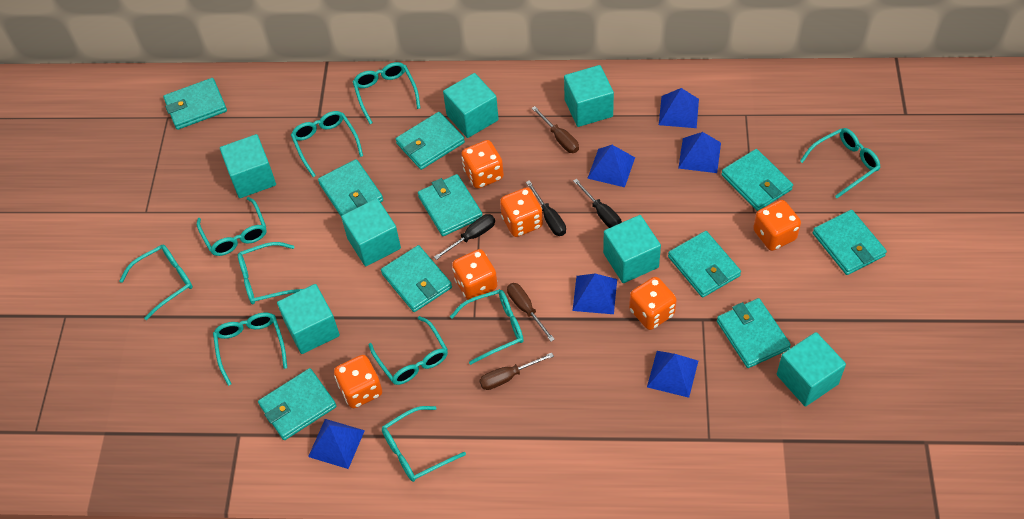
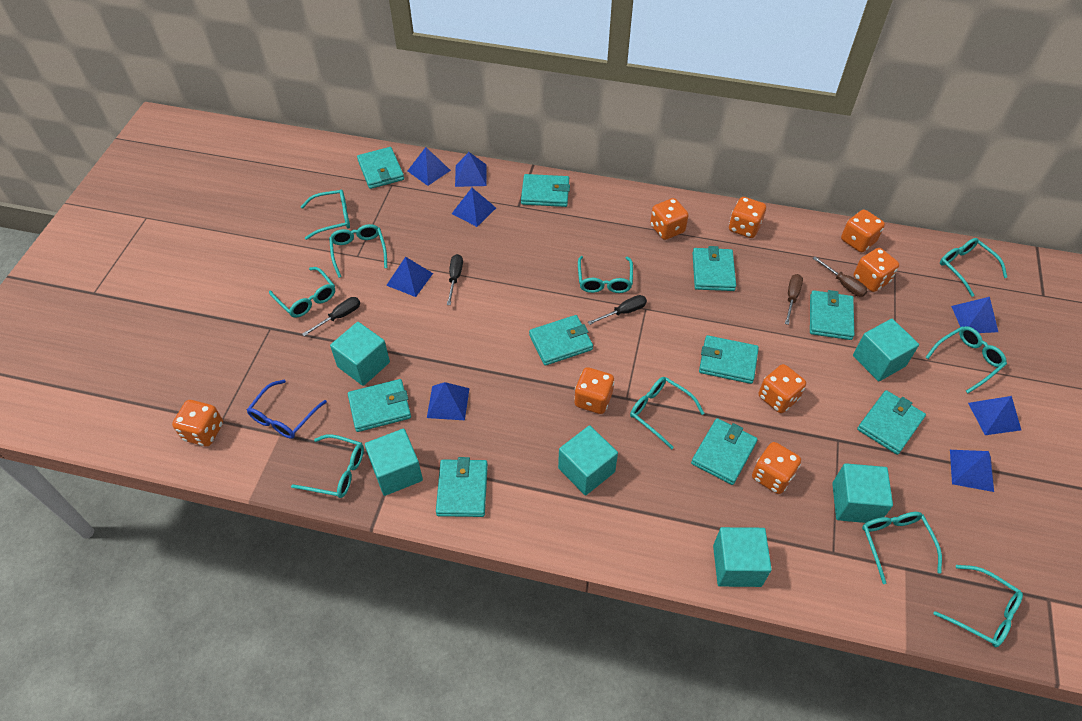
blue glasses: 0 -> 1
blue pyramid: 6 -> 8
brown screwdriver: 3 -> 2
orange dice: 6 -> 8
turquoise cube: 7 -> 6

